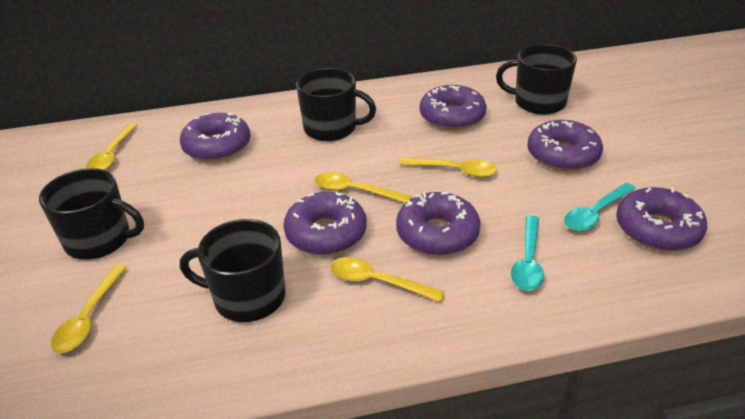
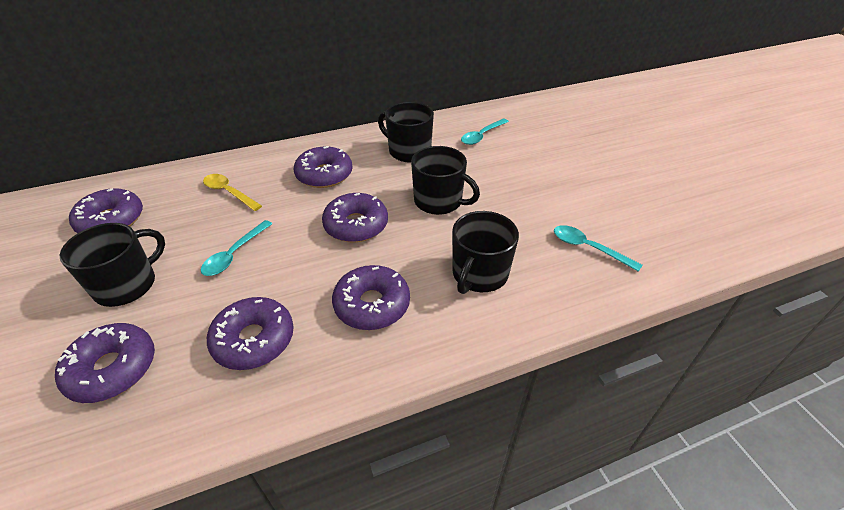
turquoise spoon: 2 -> 3
yellow spoon: 5 -> 1

